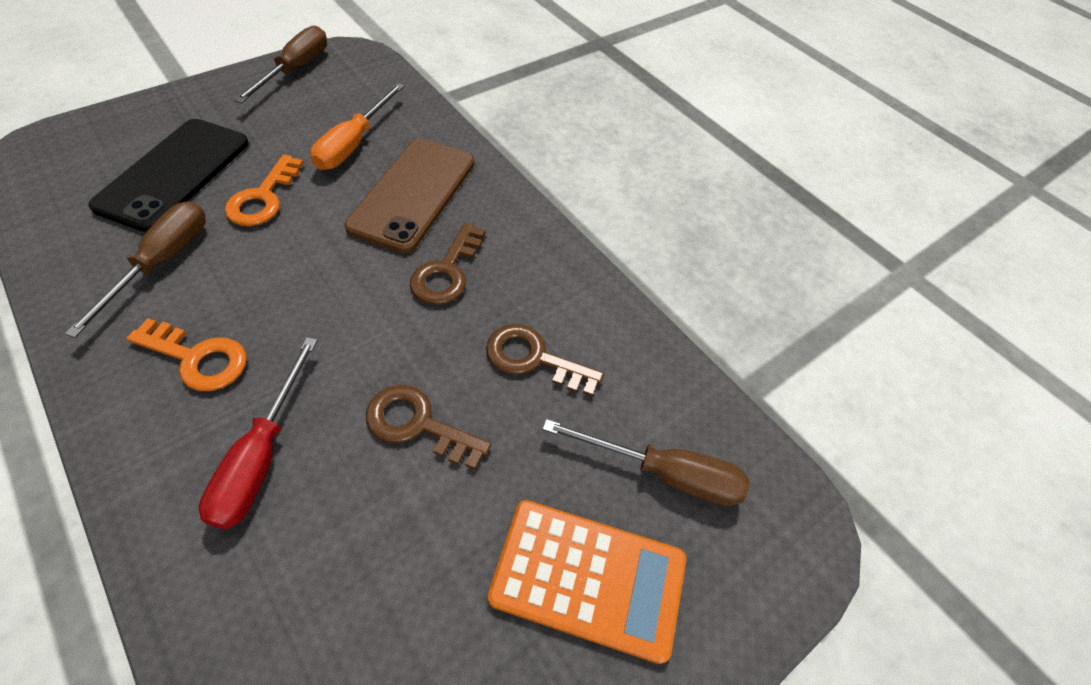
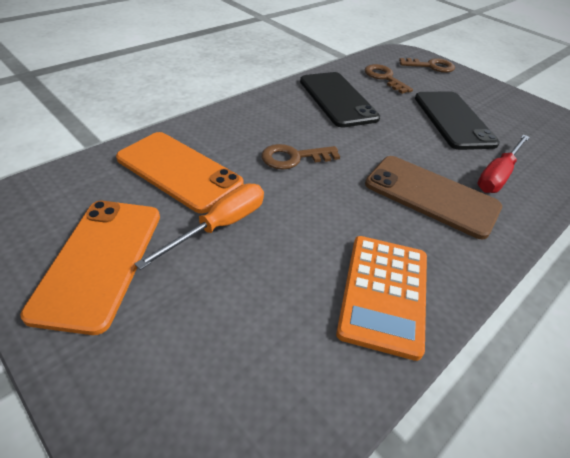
black phone: 1 -> 2
brown screwdriver: 3 -> 0
orange key: 2 -> 0
orange phone: 0 -> 2

